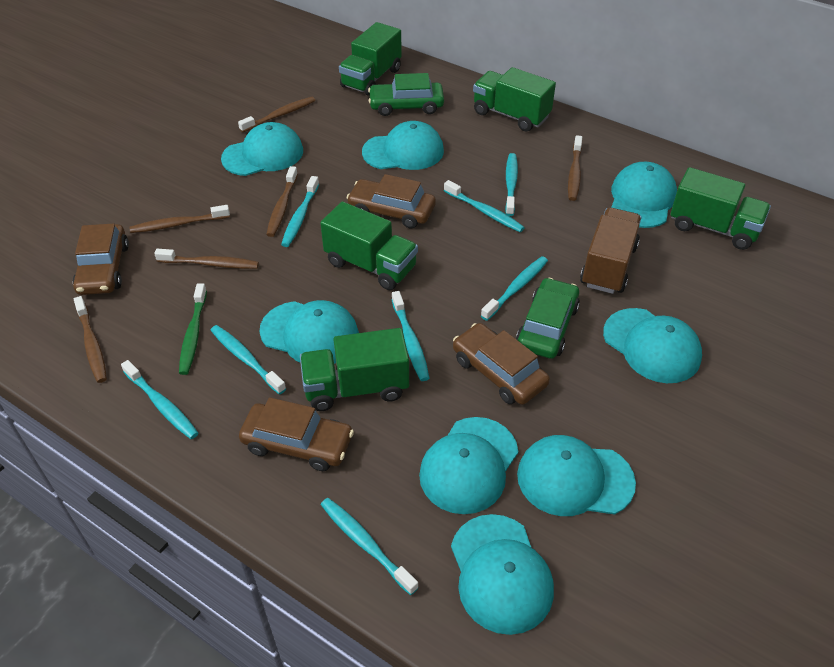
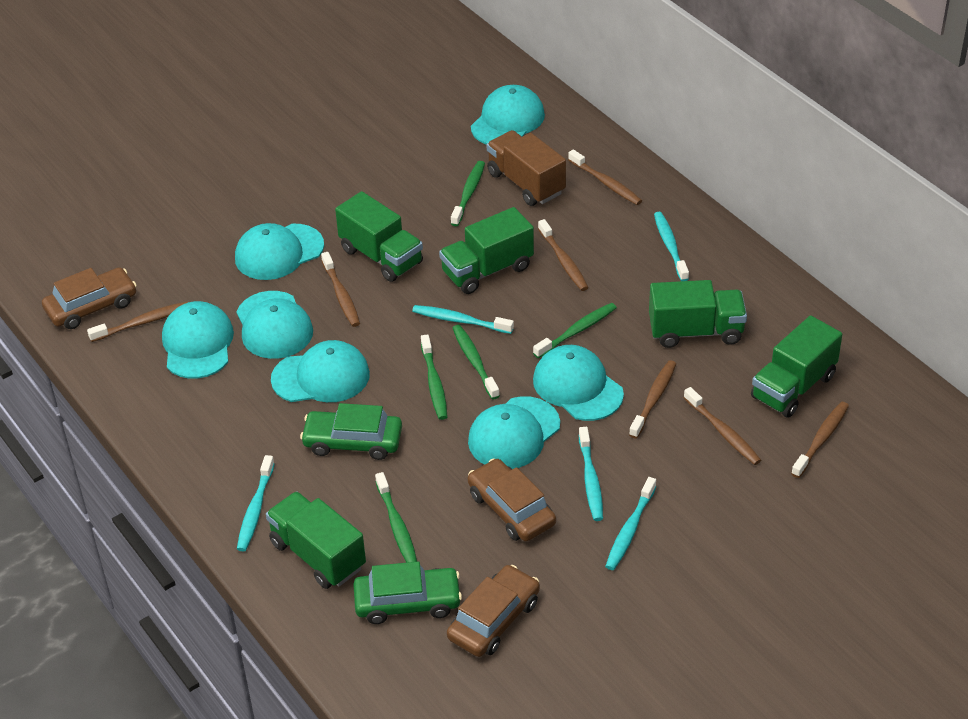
brown car: 4 -> 3
brown toothbrush: 6 -> 7
green toothbrush: 1 -> 5
turquoise cap: 8 -> 7
turquoise toothbrush: 8 -> 5

